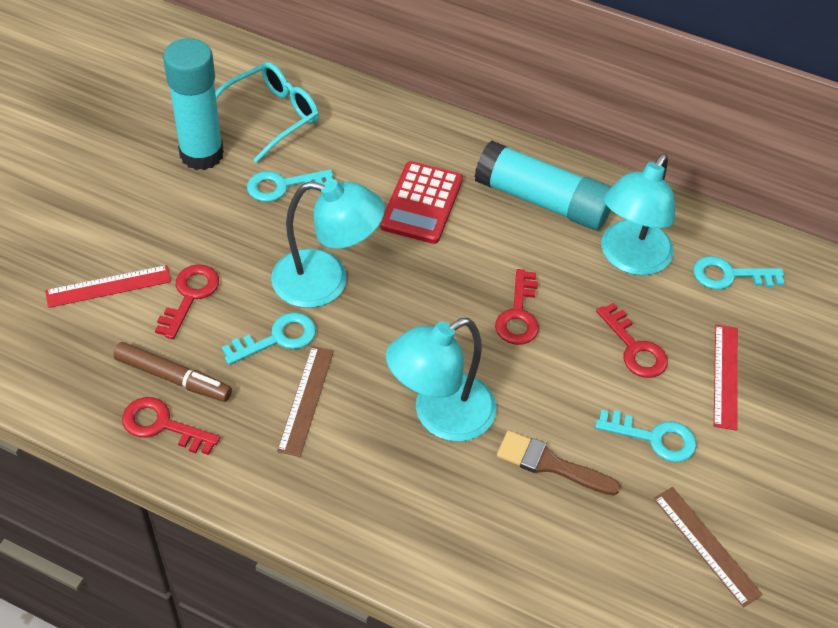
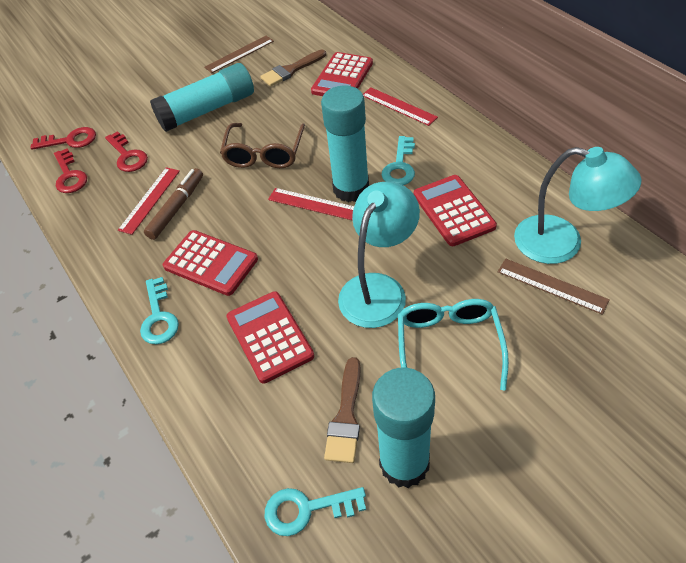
brown brush: 1 -> 2
brown glasses: 0 -> 1
red calculator: 1 -> 4
red key: 4 -> 3
red ruler: 2 -> 3
turquoise glue stick: 2 -> 3
turquoise key: 4 -> 3
turquoise lamp: 3 -> 2

